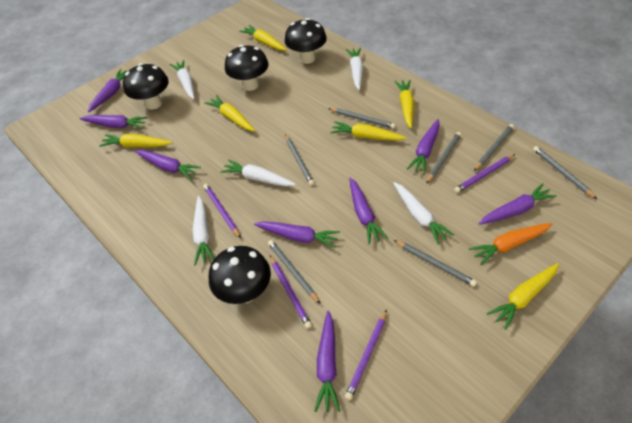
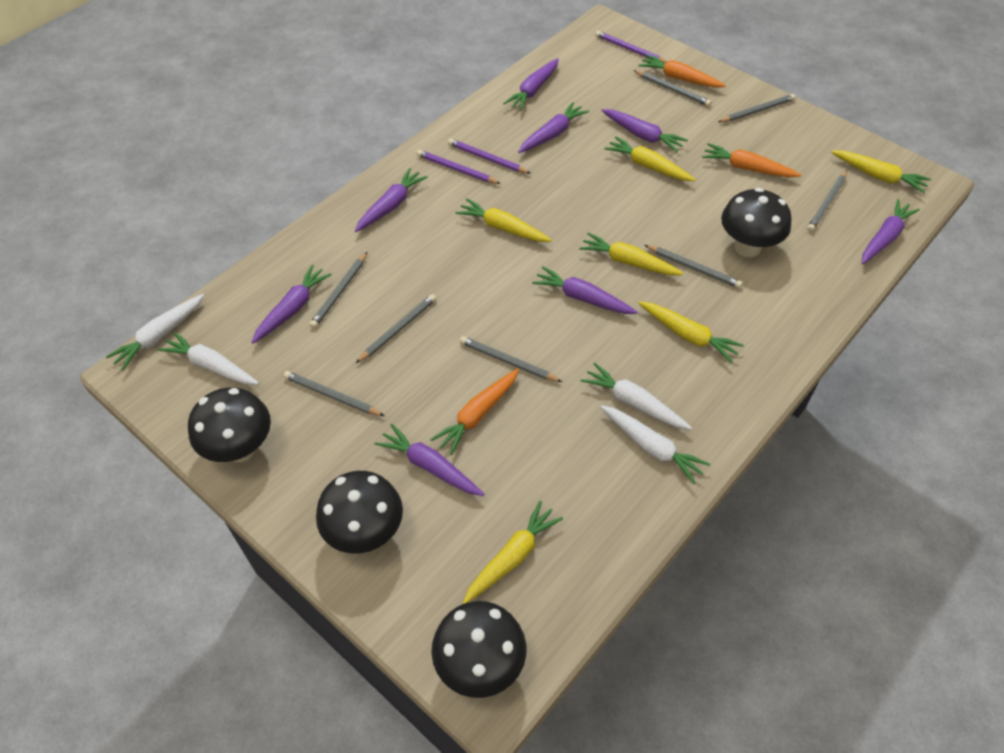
grey pencil: 7 -> 8
orange carrot: 1 -> 3
purple pencil: 4 -> 3
white carrot: 5 -> 4

